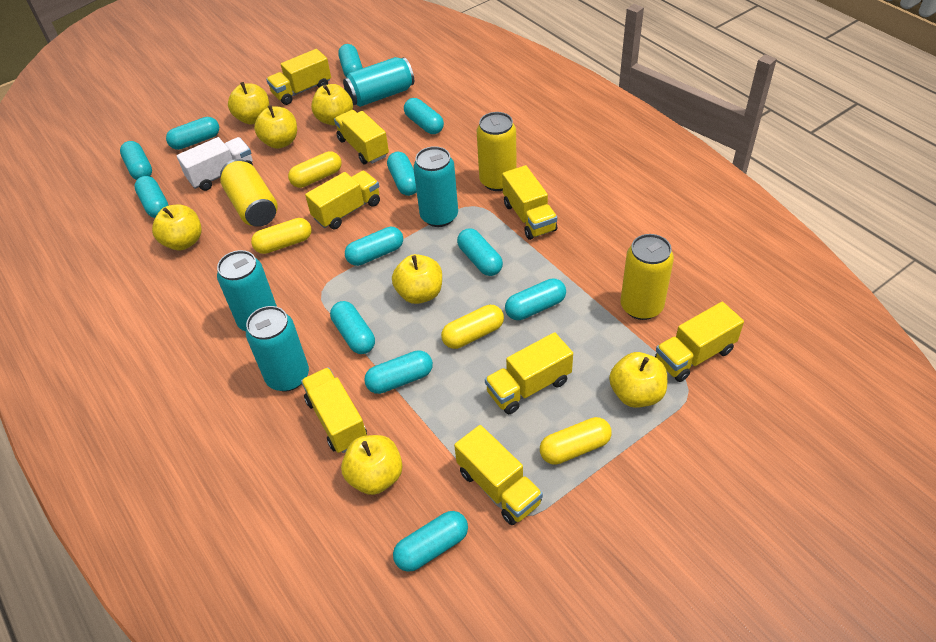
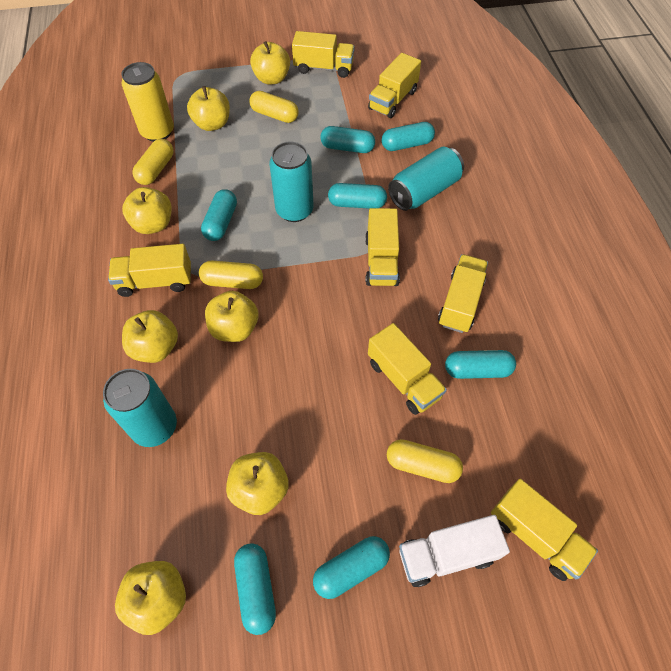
turquoise can: 4 -> 3
turquoise capsule: 12 -> 7
yellow can: 3 -> 1
yellow truck: 8 -> 7

